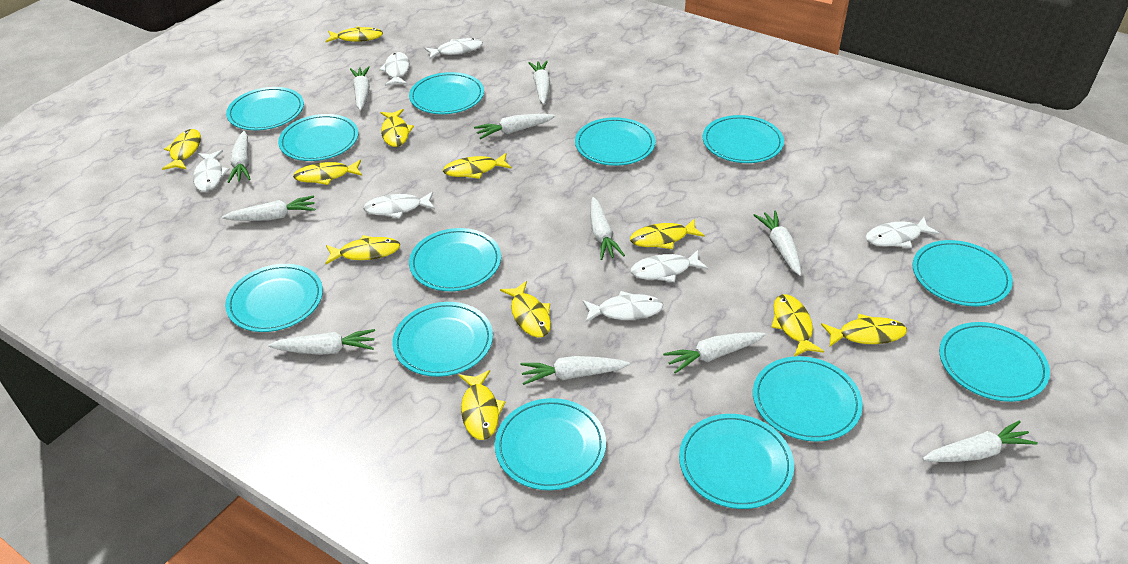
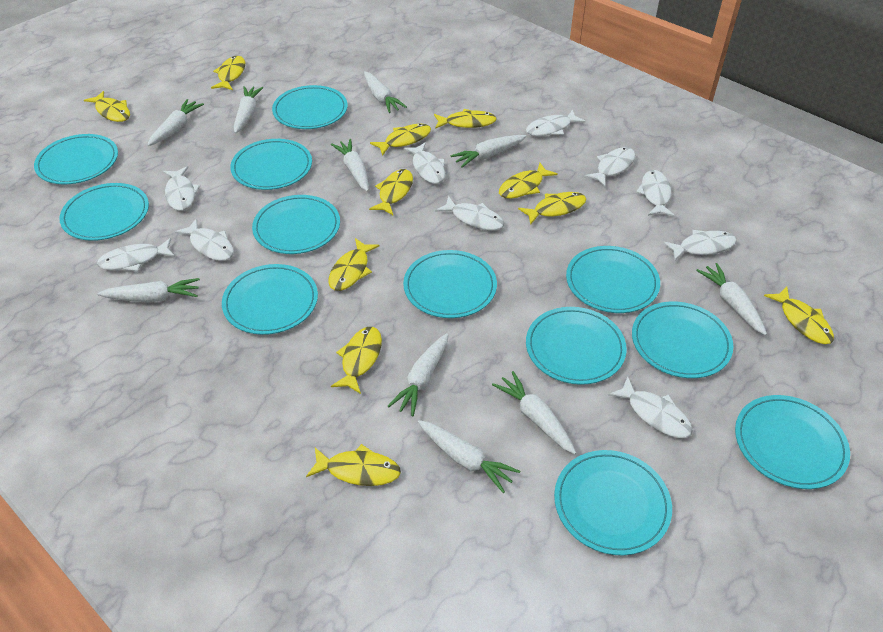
turquoise plate: 13 -> 12
white carrot: 11 -> 10
white fish: 7 -> 10

